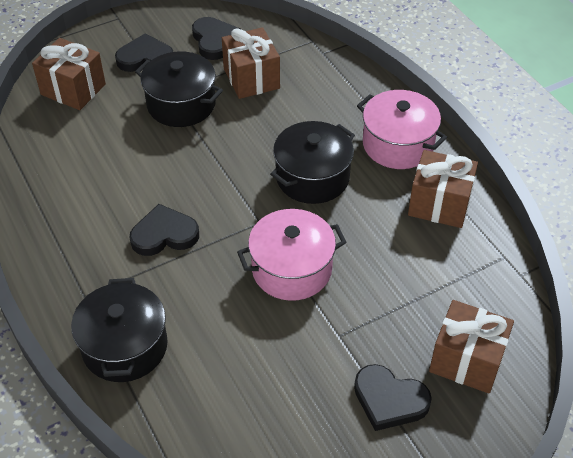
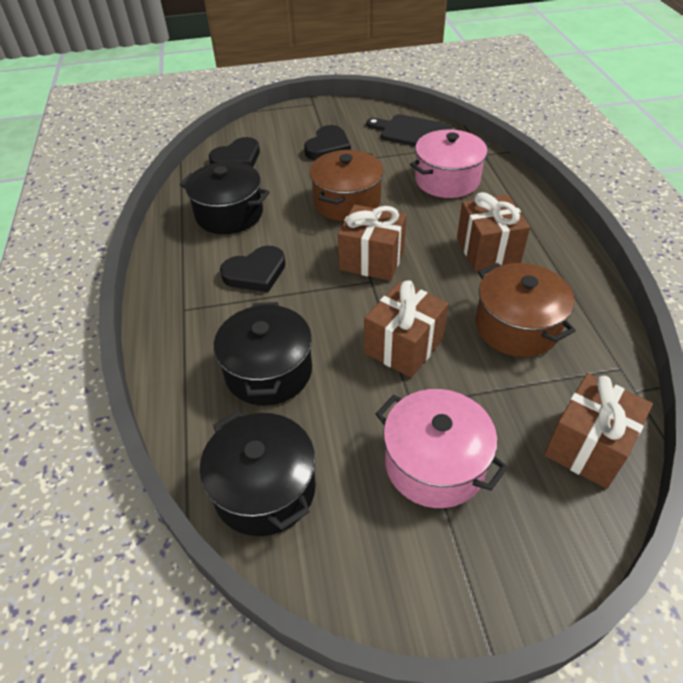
black cutting board: 0 -> 1
black heart: 4 -> 3
brown pot: 0 -> 2

